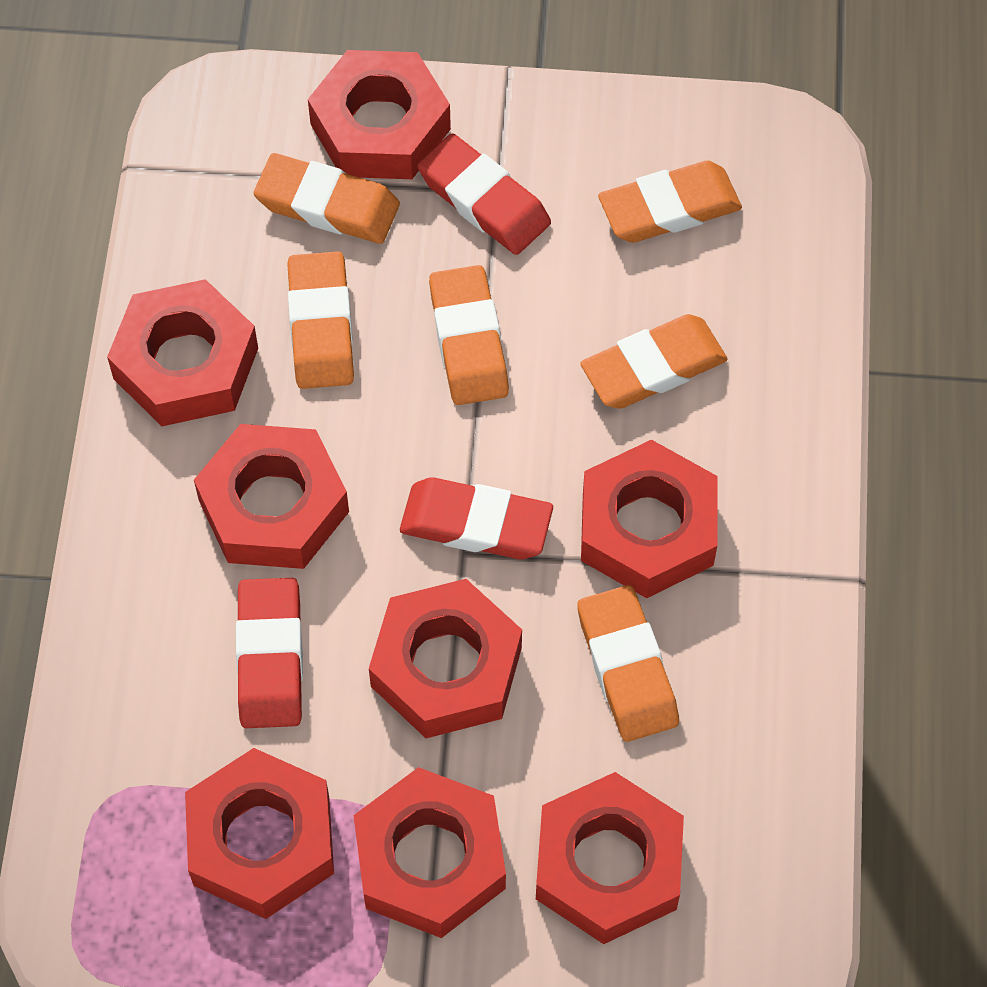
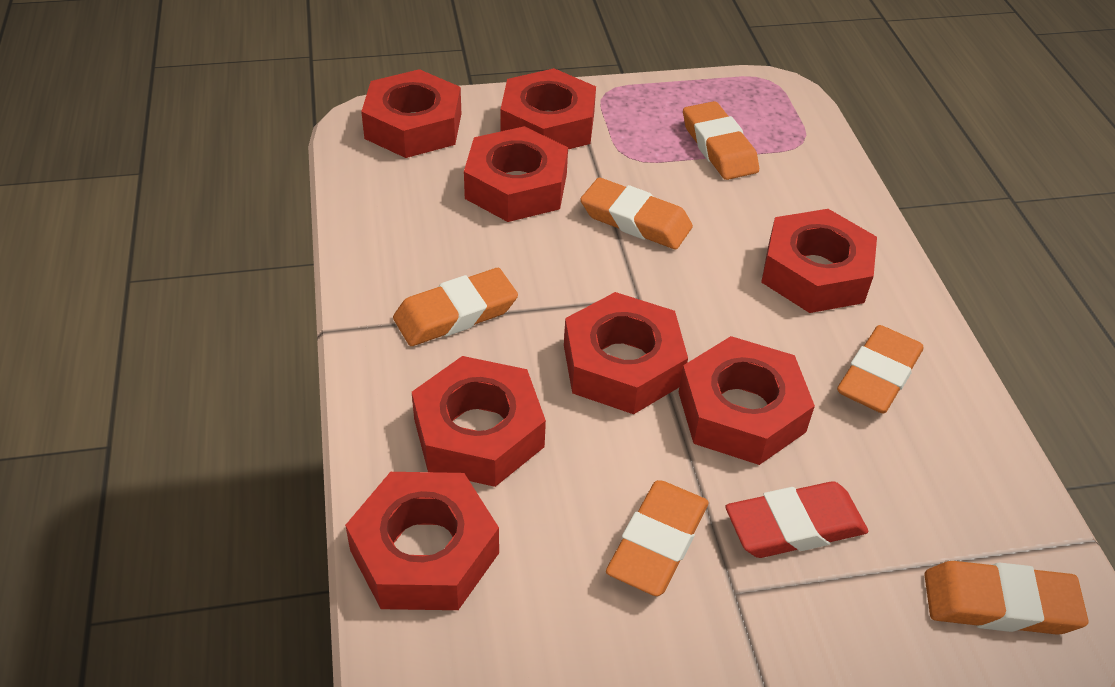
red eraser: 3 -> 1

